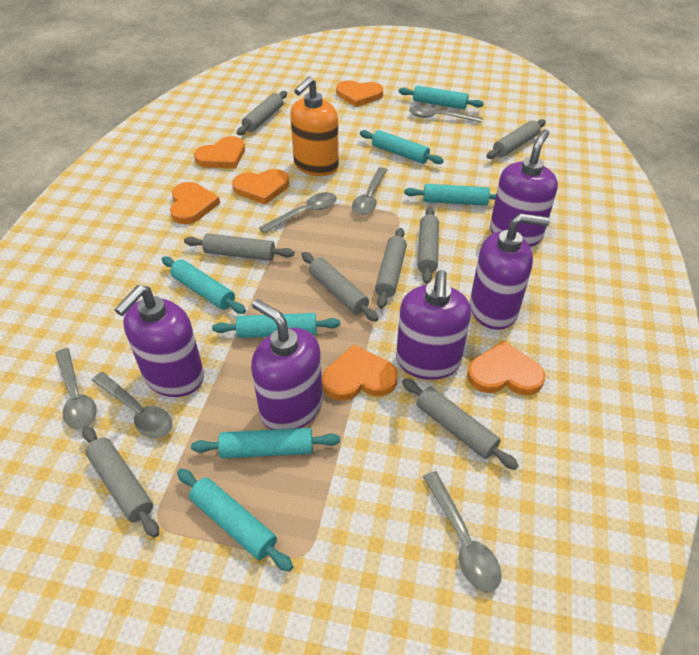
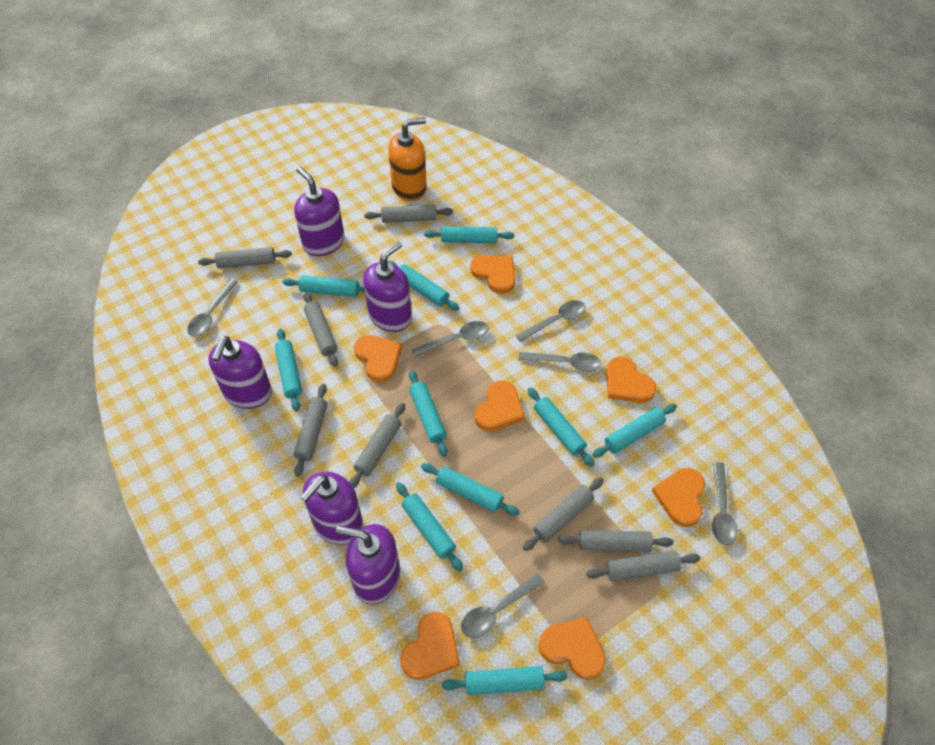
orange heart: 6 -> 7
turquoise rolling pin: 7 -> 10

